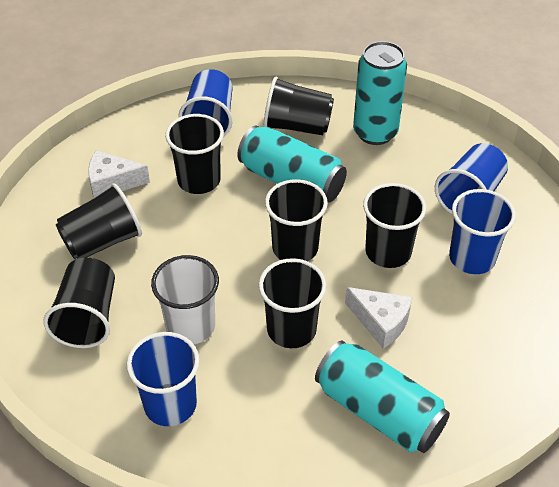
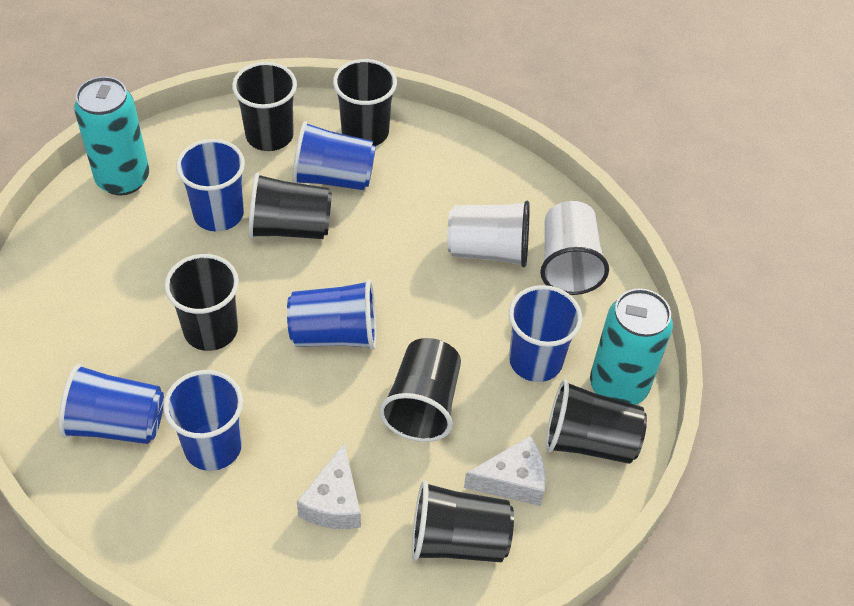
blue cup: 4 -> 6
turquoise can: 3 -> 2
white cup: 1 -> 2

